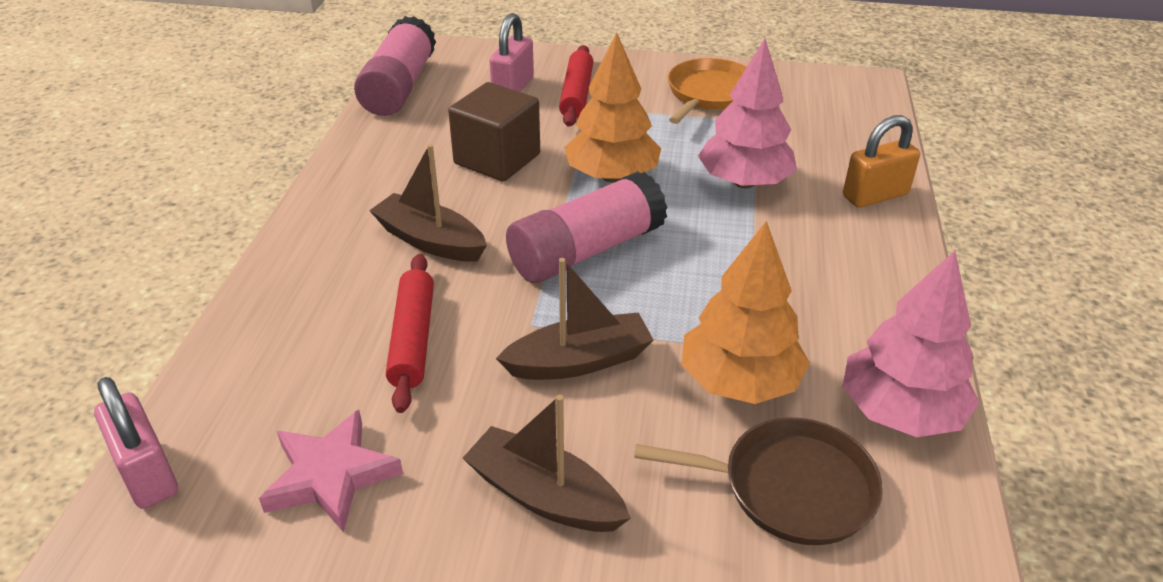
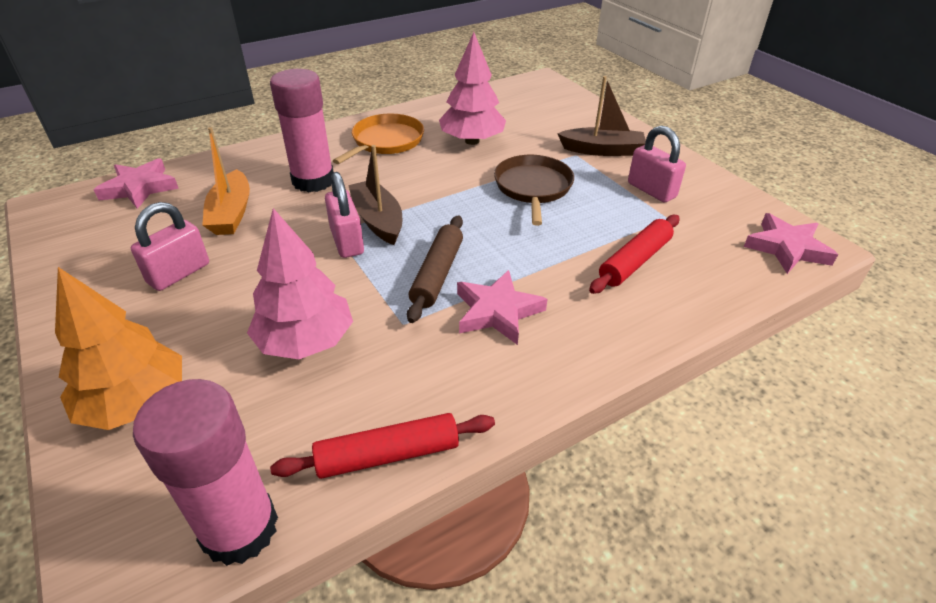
brown boat: 3 -> 2
brown cube: 1 -> 0
brown rolling pin: 0 -> 1
orange boat: 0 -> 1
orange padlock: 1 -> 0
orange tree: 2 -> 1
pink padlock: 2 -> 3
pink star: 1 -> 3

